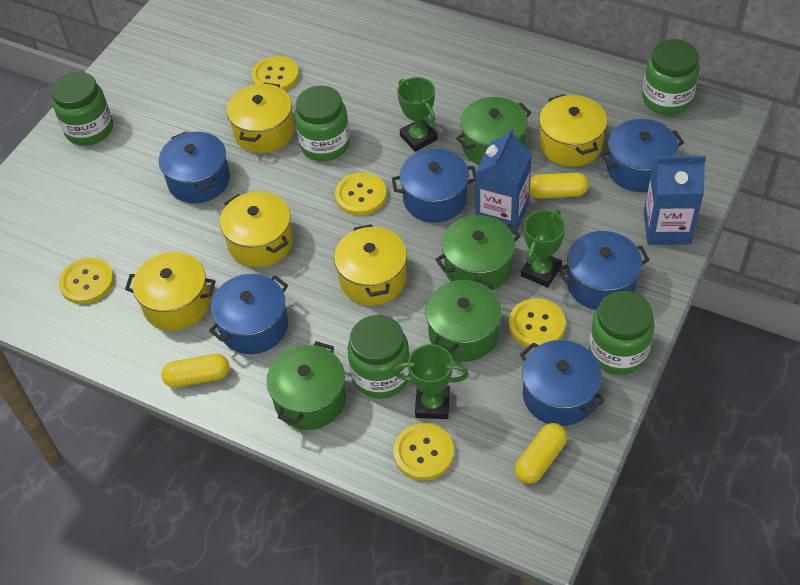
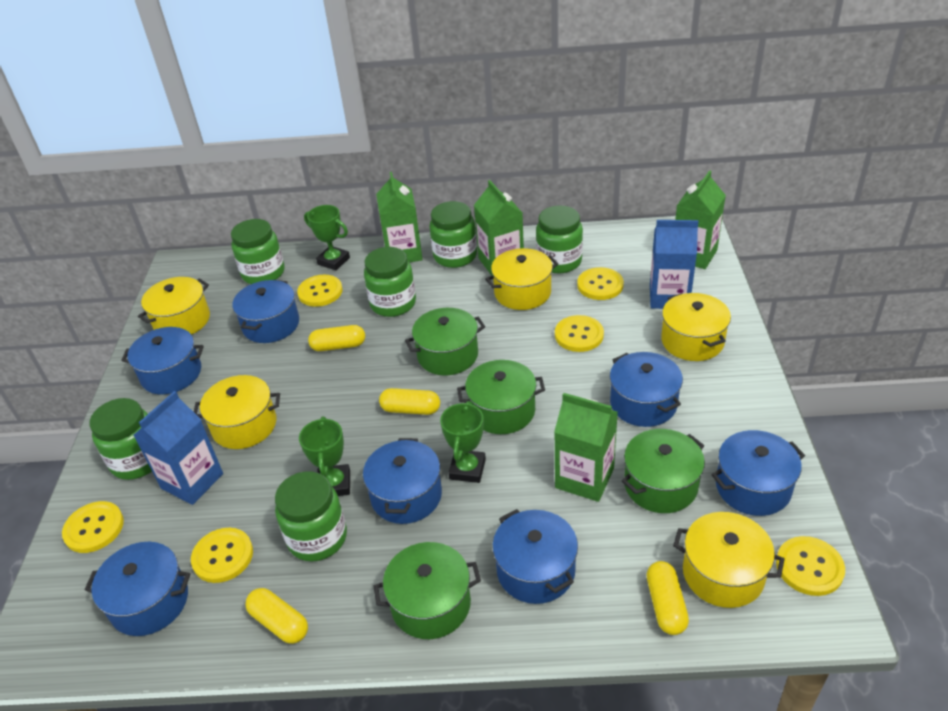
blue pot: 6 -> 7
green carton: 0 -> 4
green jar: 5 -> 6
yellow button: 5 -> 6
yellow capsule: 3 -> 4

